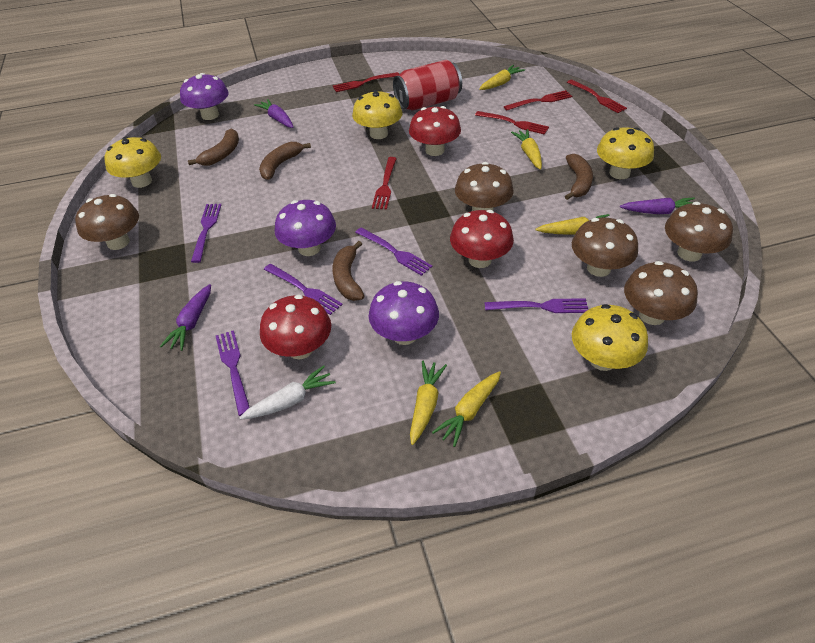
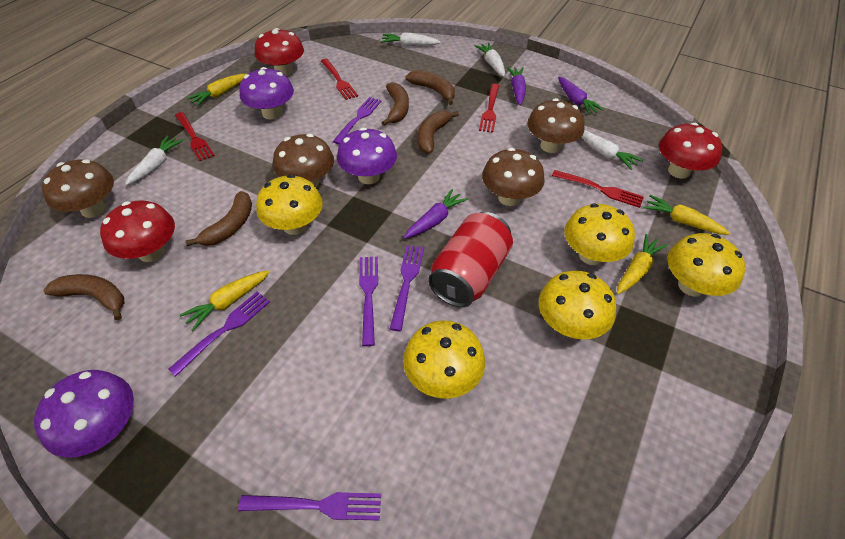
brown banana: 4 -> 5
brown mushroom: 5 -> 4
red fork: 5 -> 4
white carrot: 1 -> 4
yellow carrot: 5 -> 4
yellow mushroom: 4 -> 5

